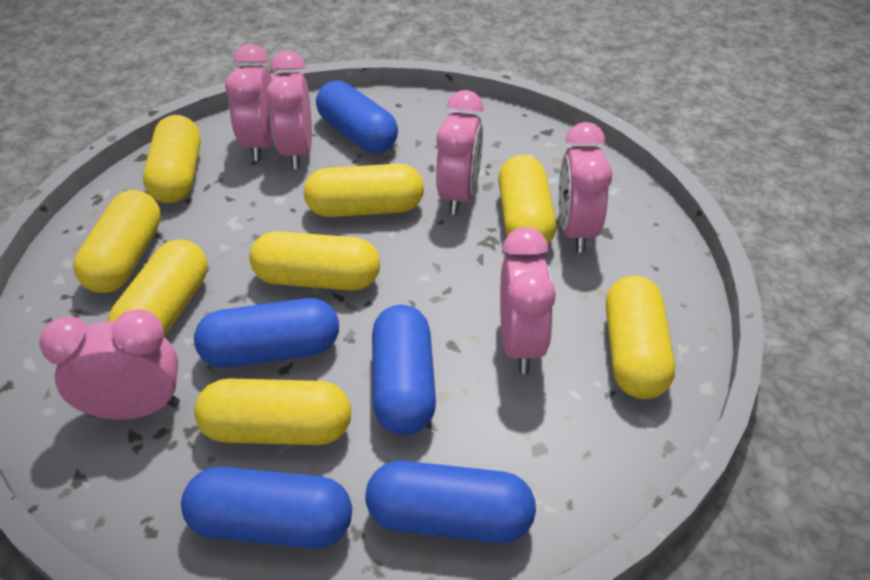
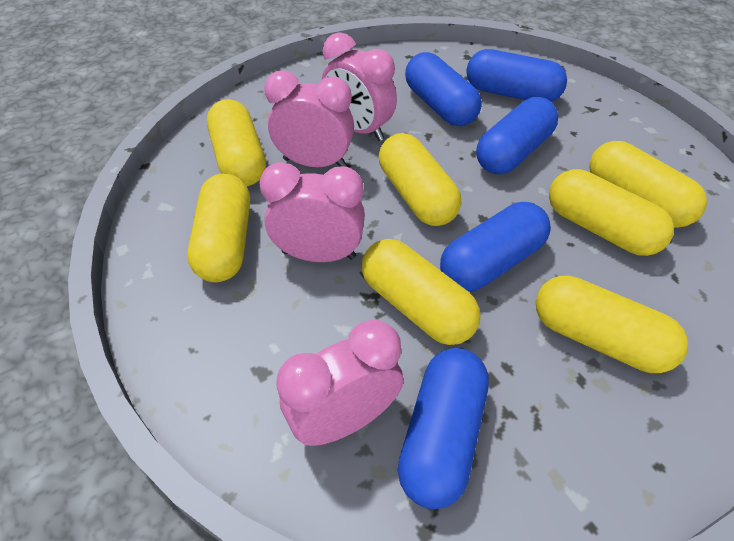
pink clock: 6 -> 4
yellow capsule: 8 -> 7

